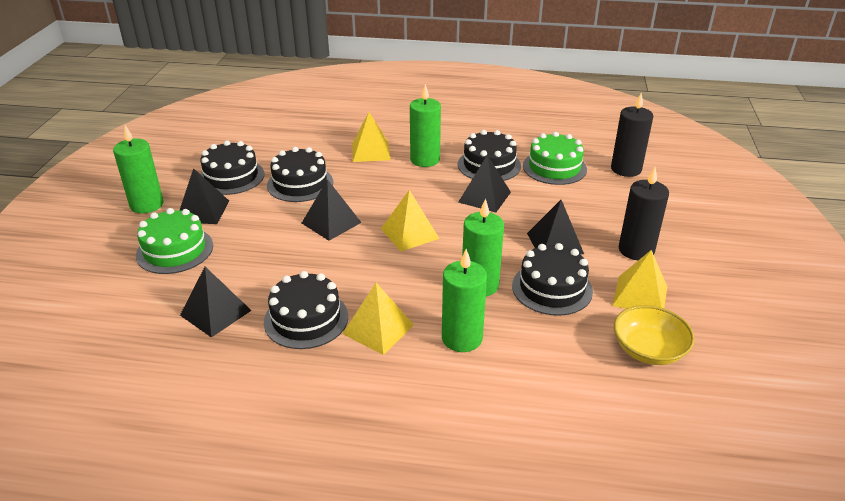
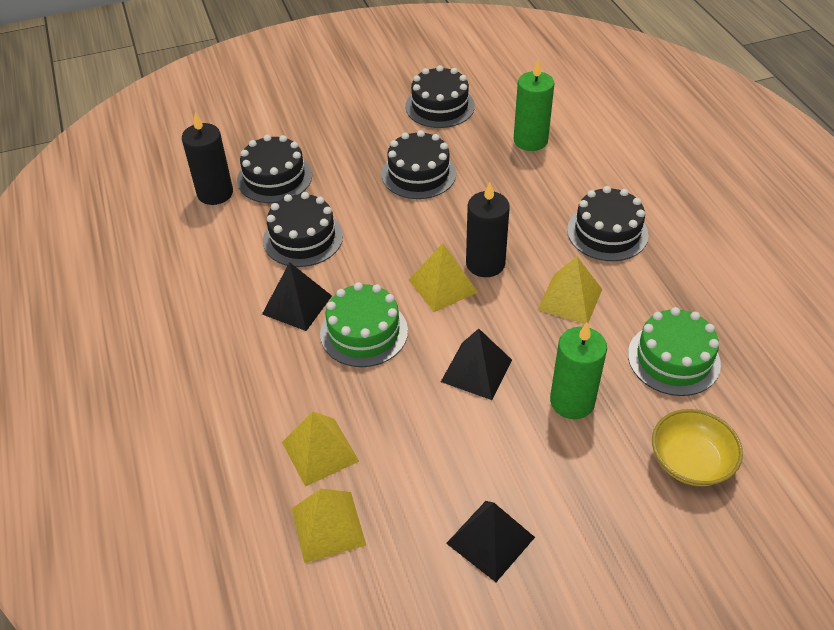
black pyramid: 5 -> 3
green candle: 4 -> 2

